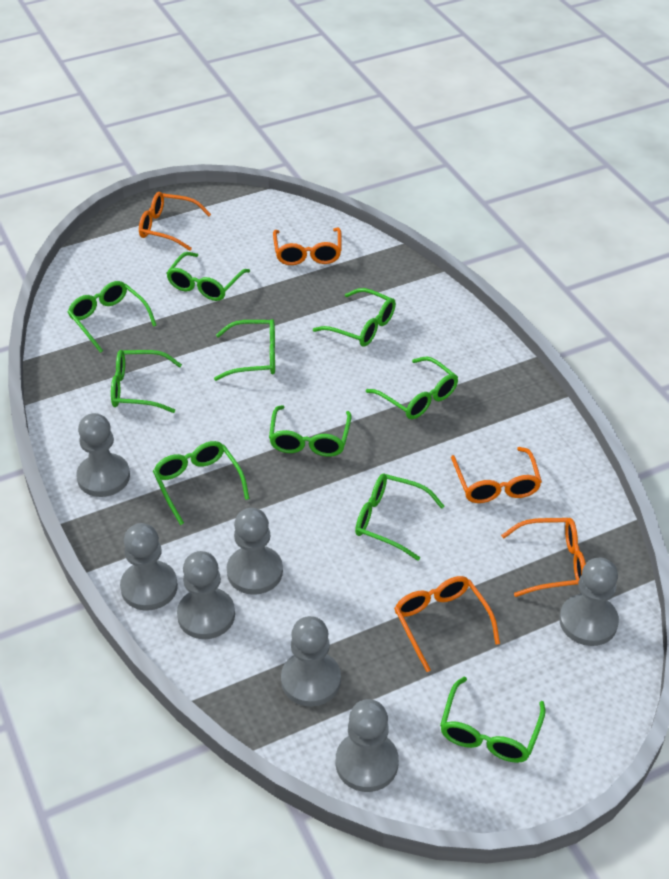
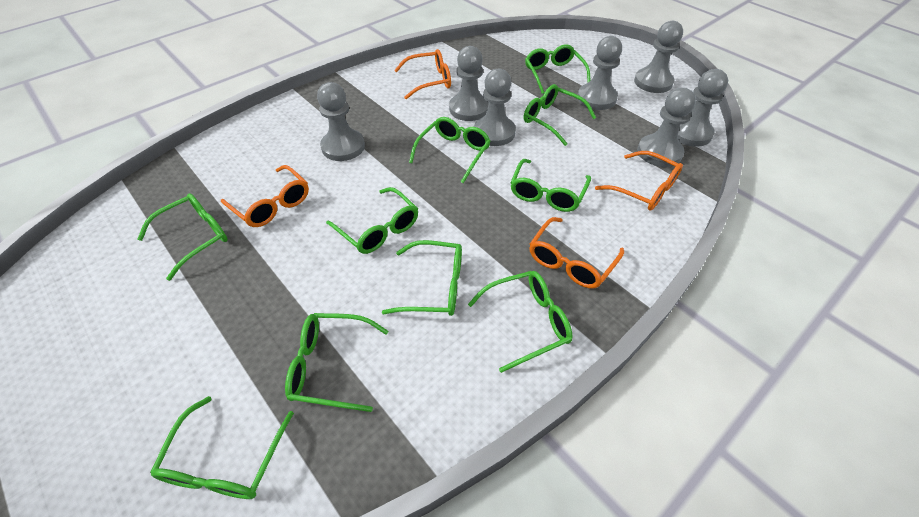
orange glasses: 5 -> 4

